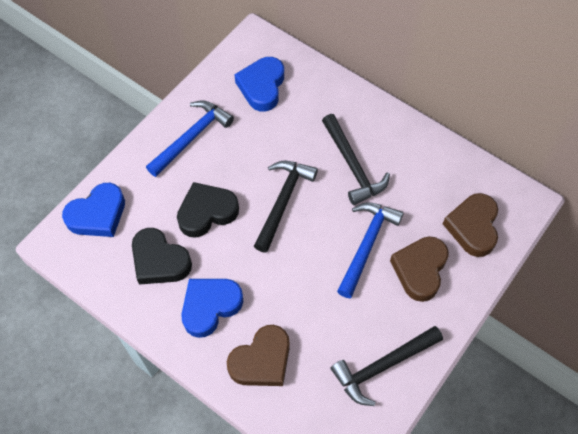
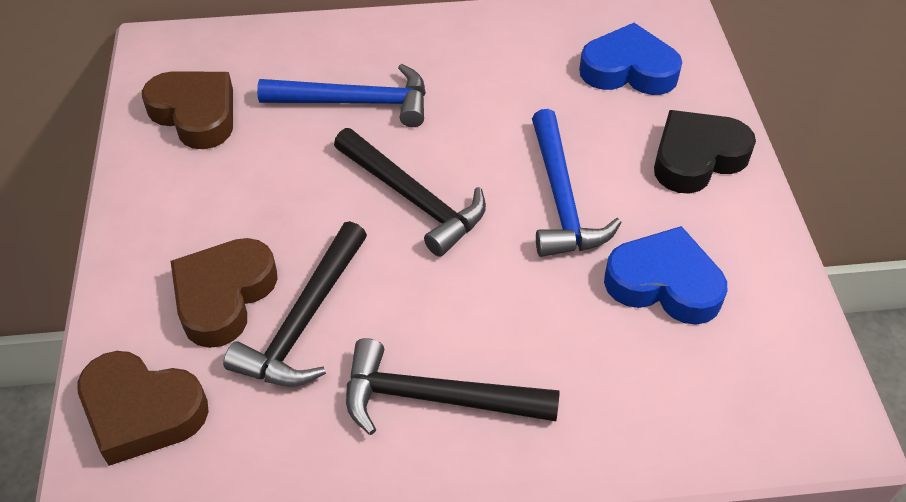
black heart: 2 -> 1
blue heart: 3 -> 2

